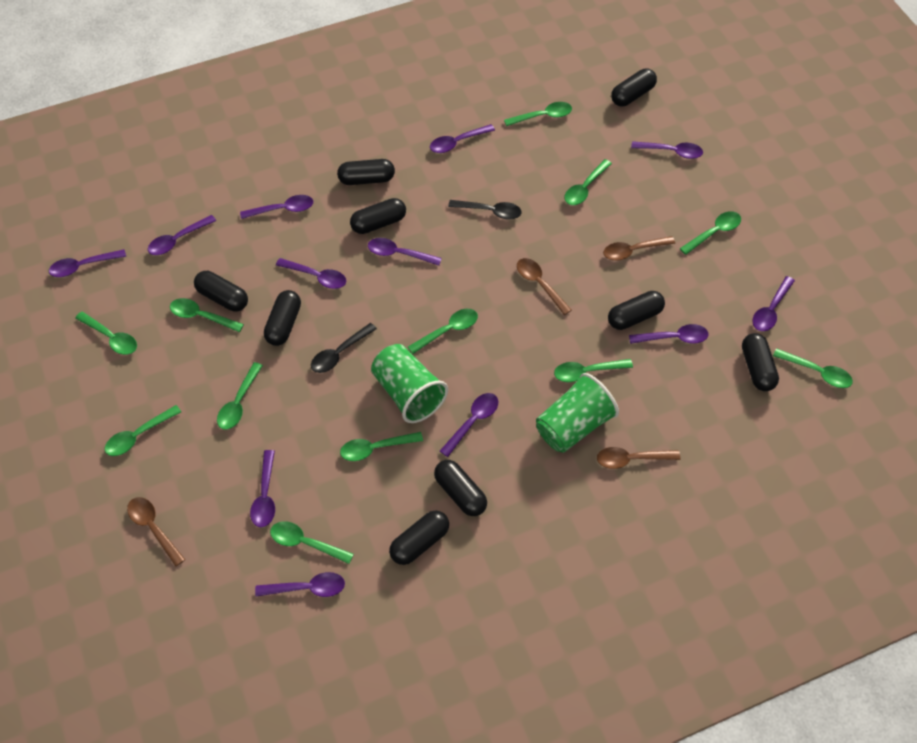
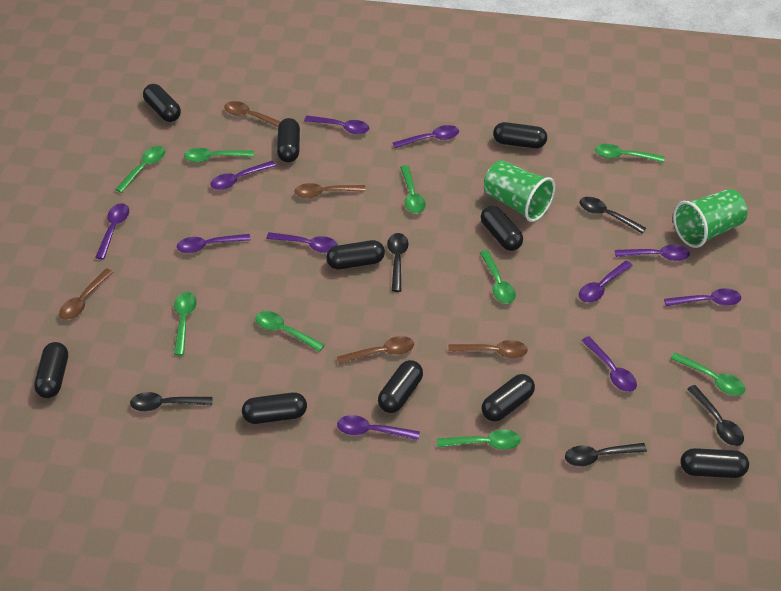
black capsule: 9 -> 10
black spoon: 2 -> 5
brown spoon: 4 -> 5
green spoon: 12 -> 9
purple spoon: 12 -> 11

